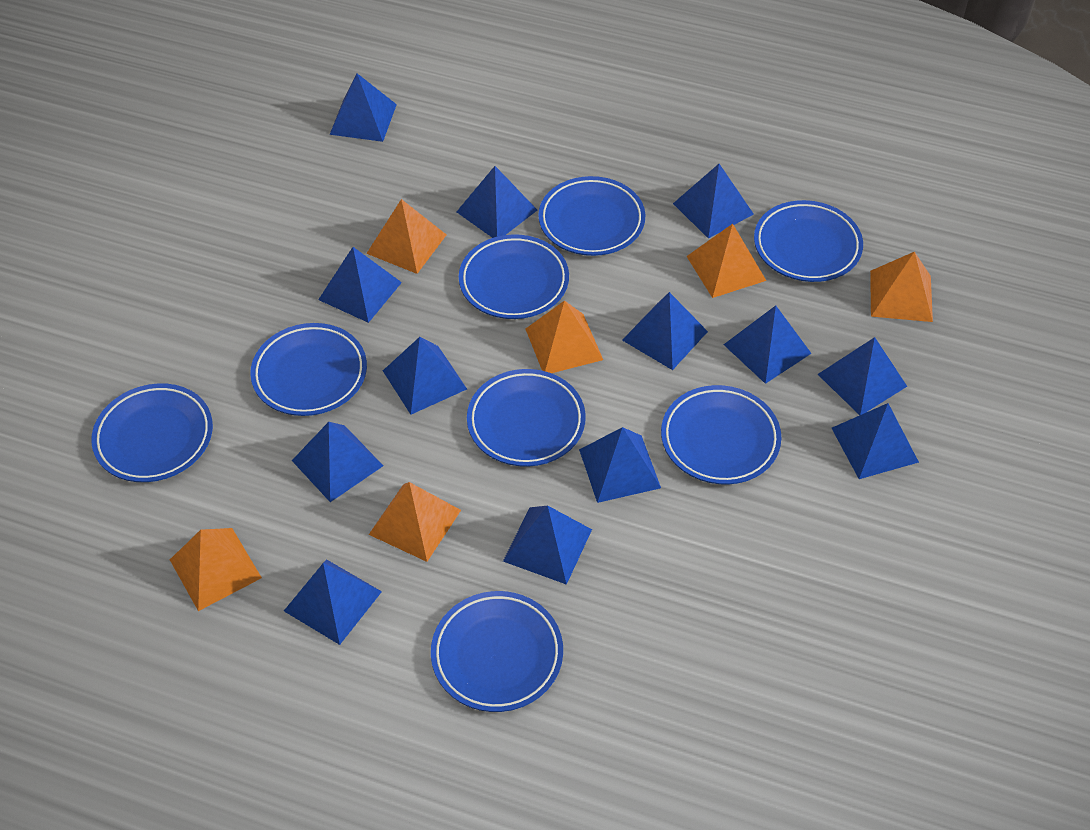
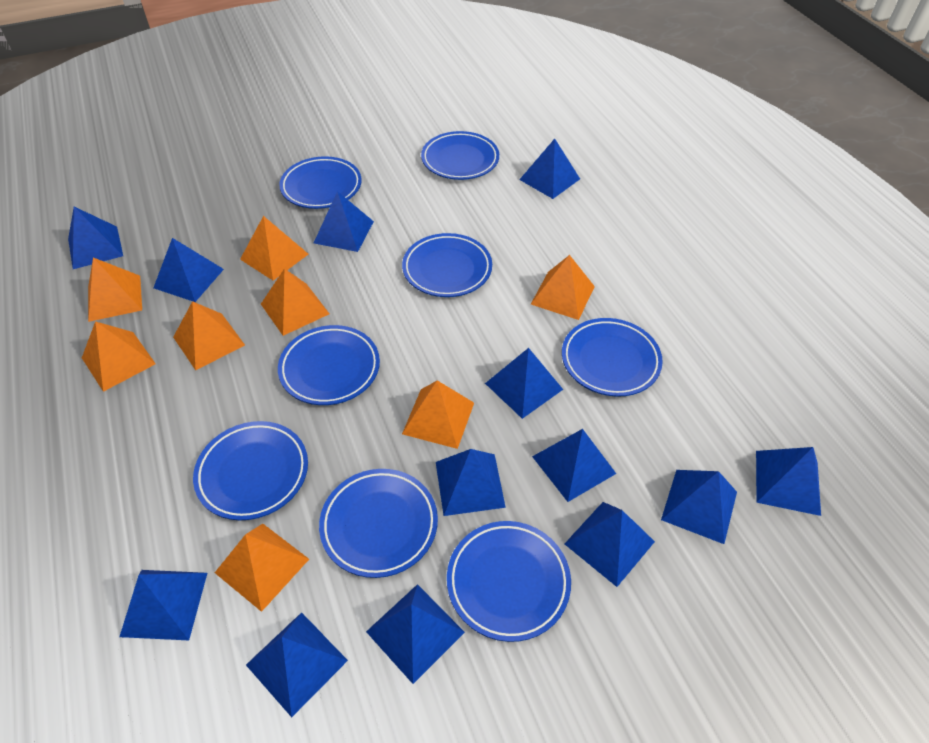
orange pyramid: 6 -> 8

